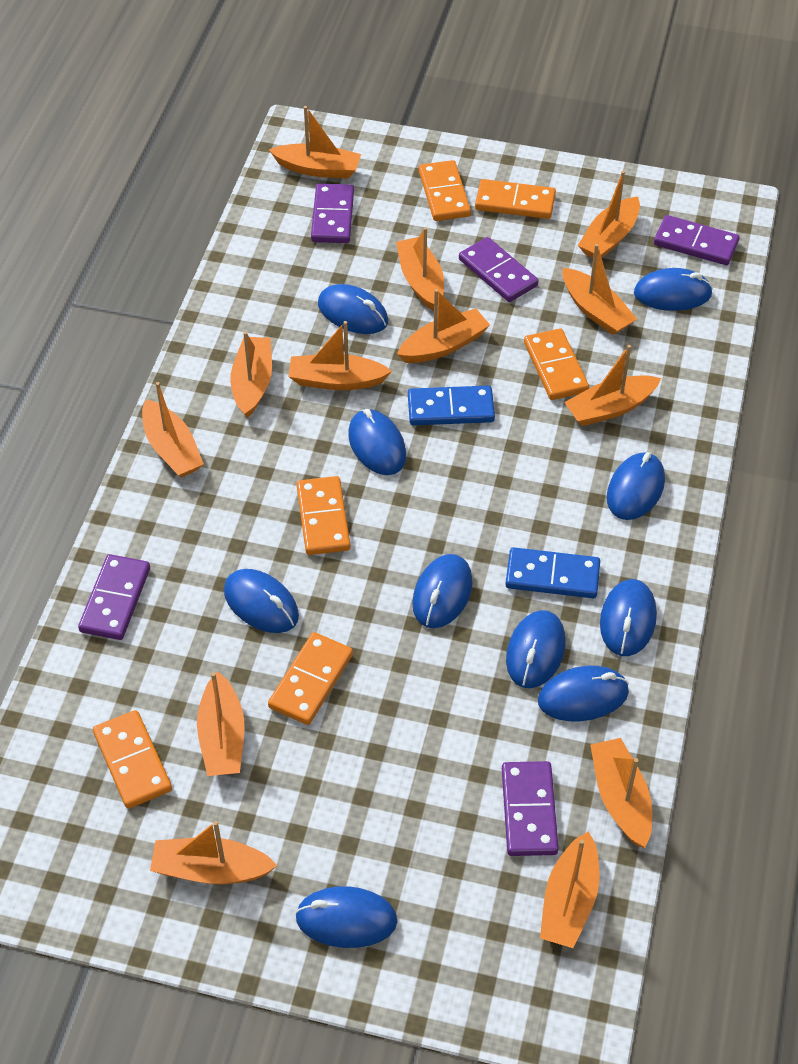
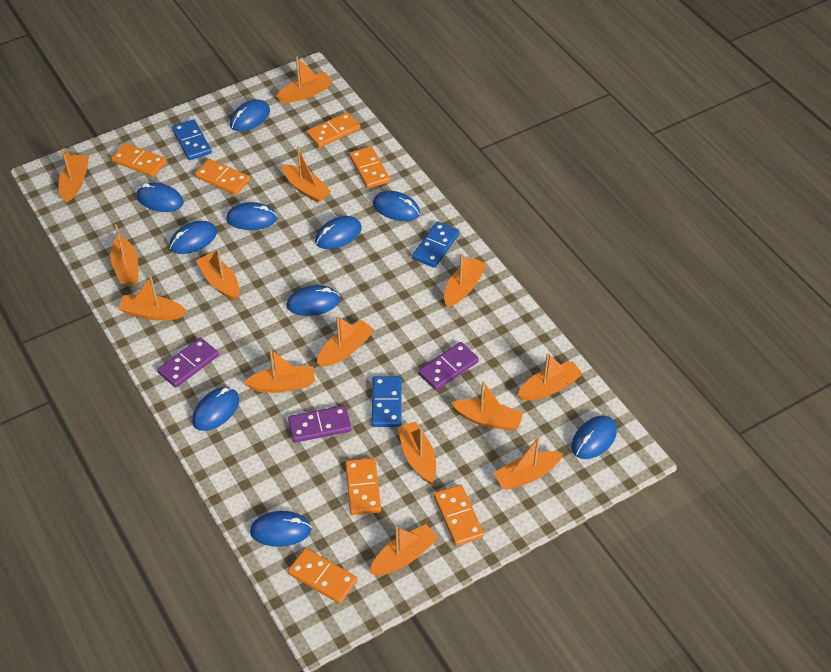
blue domino: 2 -> 3
orange boat: 13 -> 14
orange domino: 6 -> 7
purple domino: 5 -> 3

